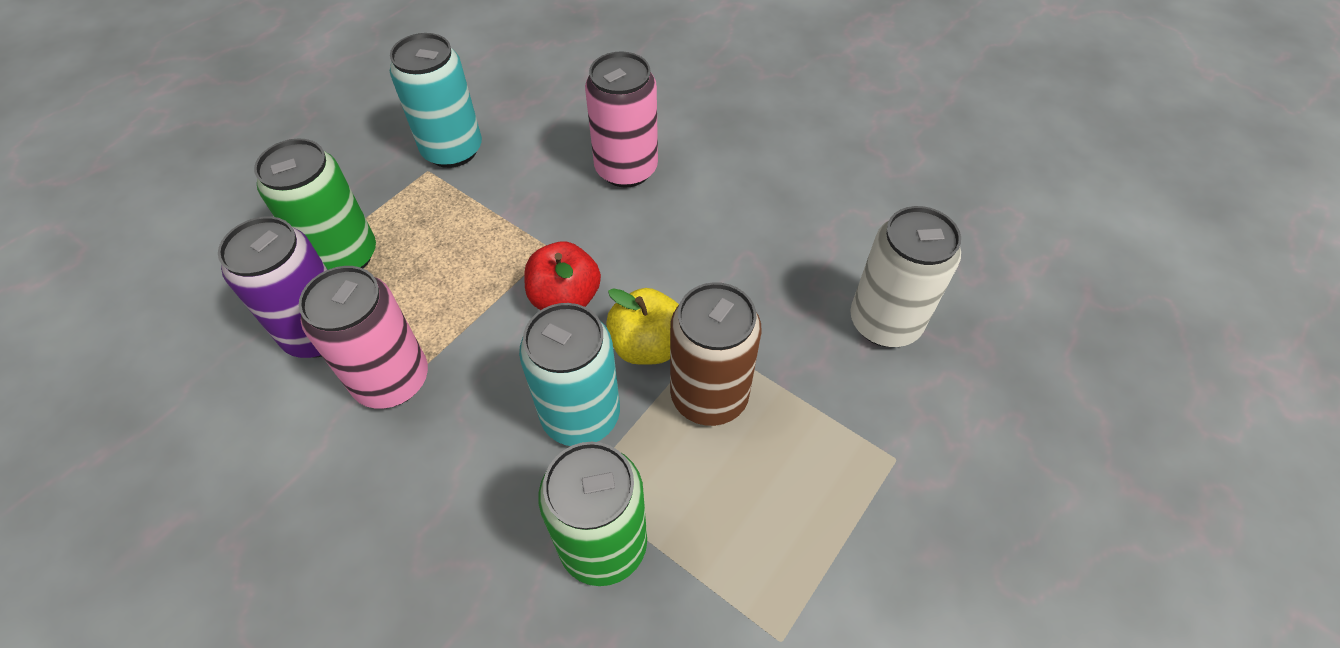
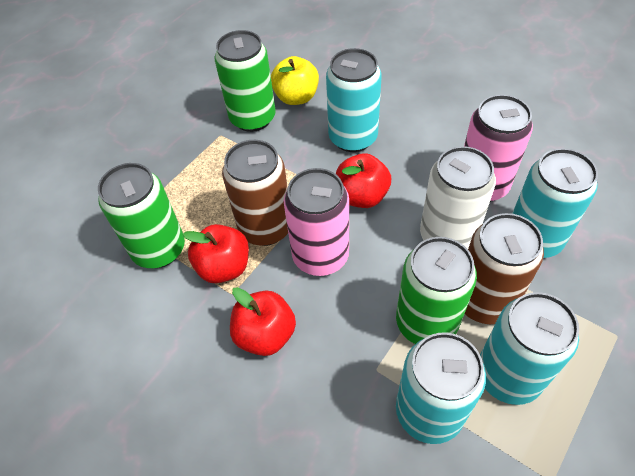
brown can: 1 -> 2
green can: 2 -> 3
purple can: 1 -> 0
red apple: 1 -> 3
turquoise can: 2 -> 4

